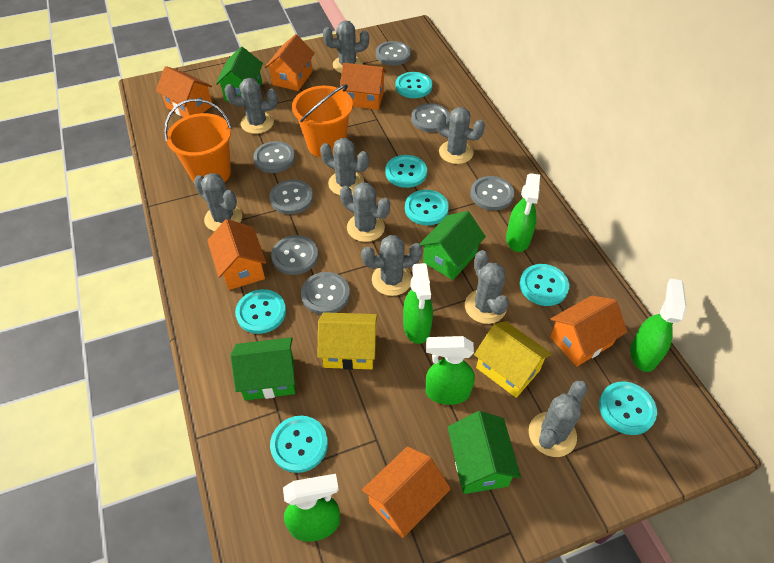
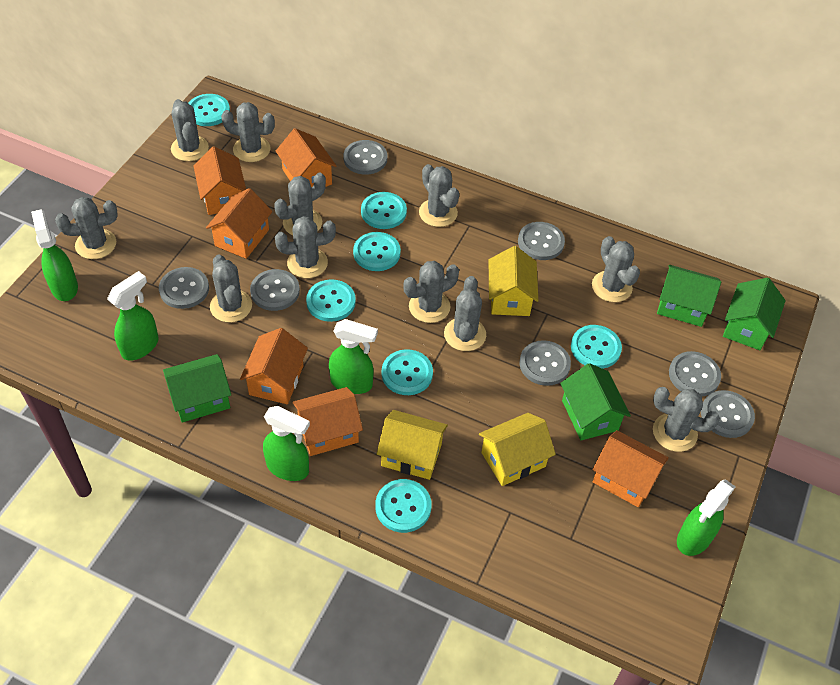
grey cactus: 9 -> 11
orange bucket: 2 -> 0
yellow house: 2 -> 3

